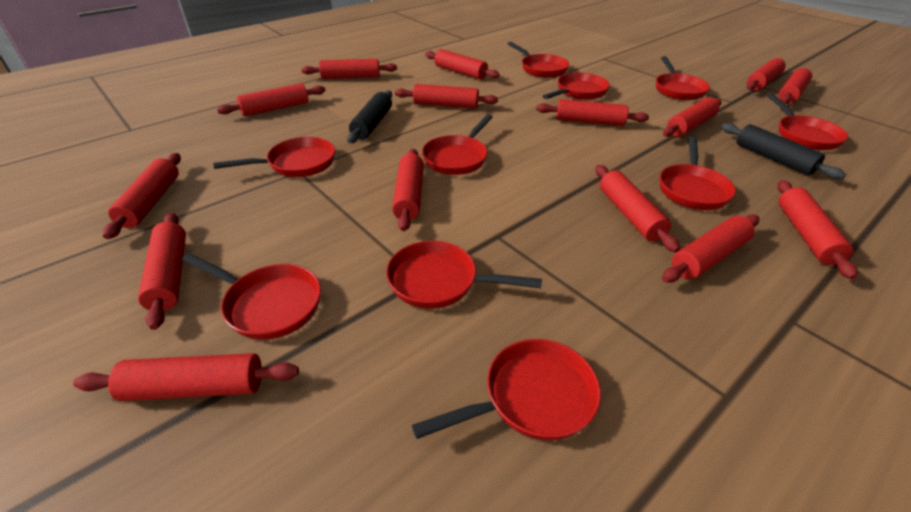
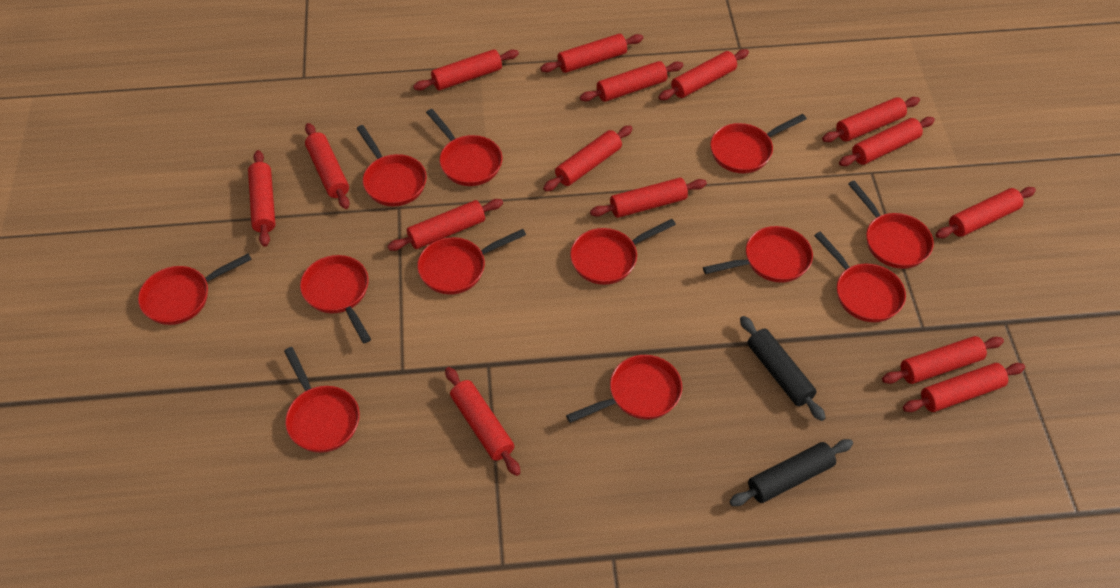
red pan: 10 -> 12

